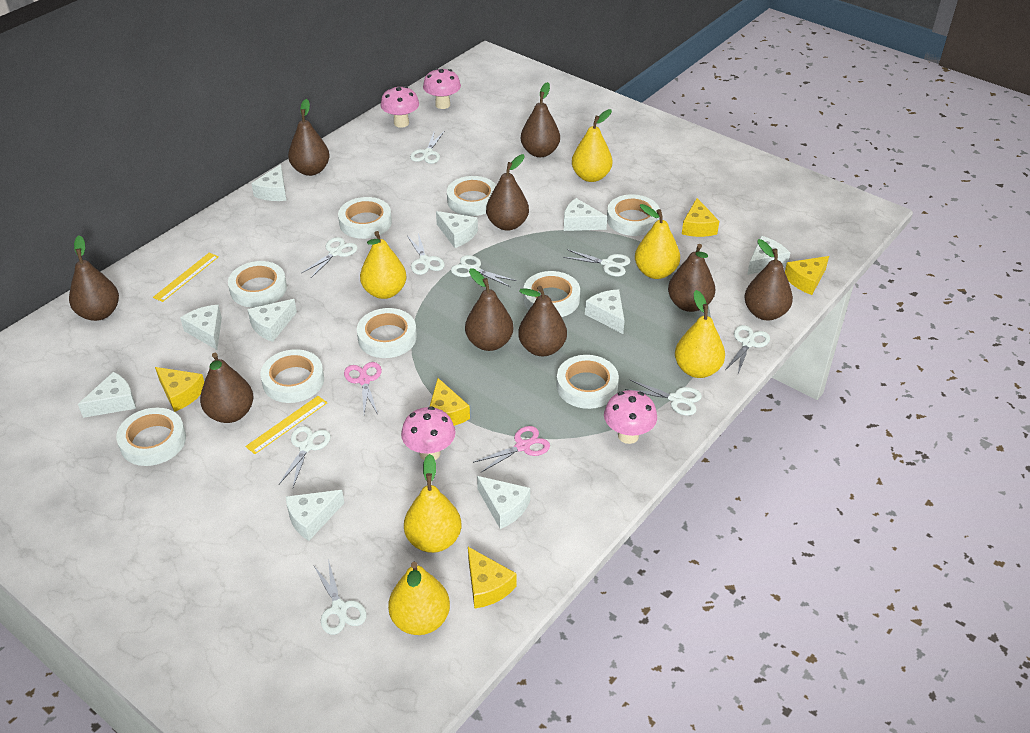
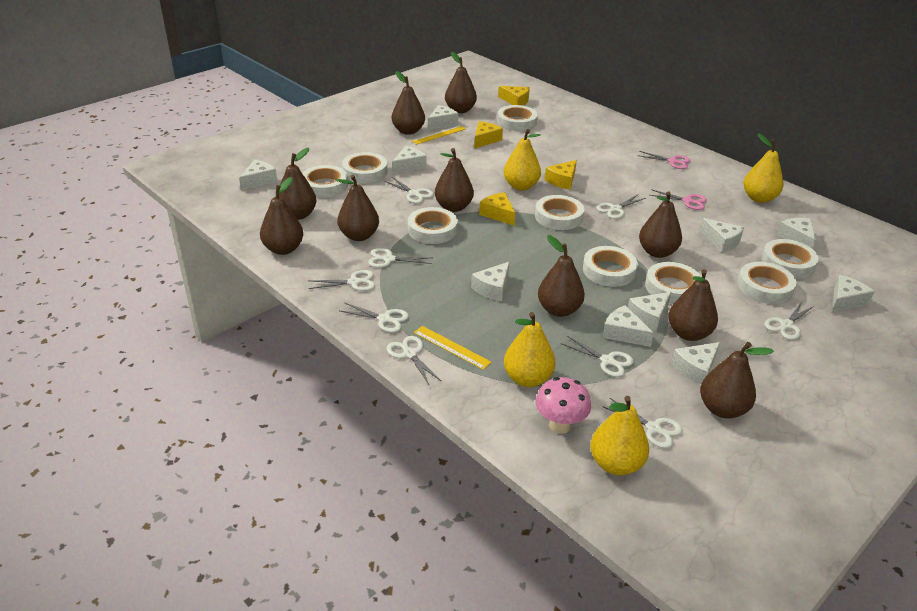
brown pear: 9 -> 10
pink mushroom: 4 -> 1
yellow cheese: 5 -> 4
yellow pear: 6 -> 4

